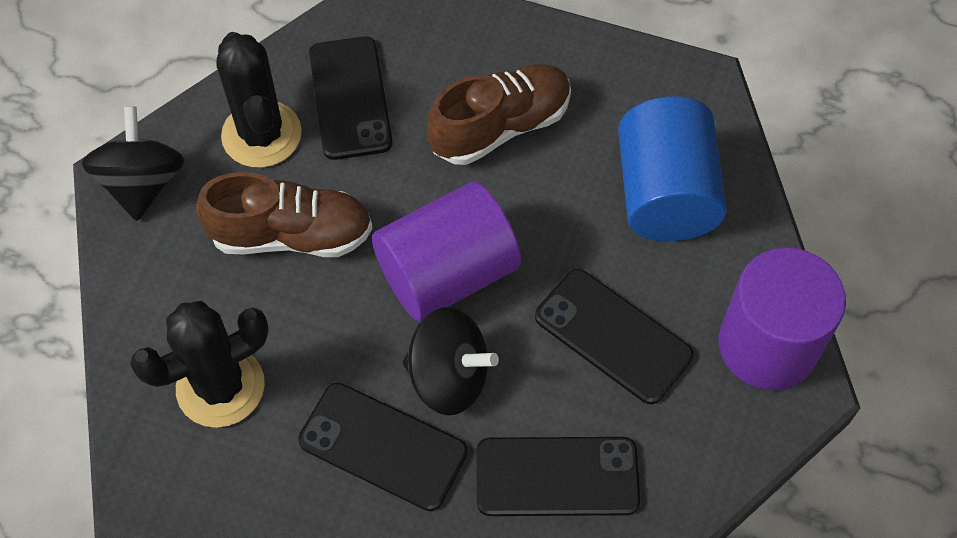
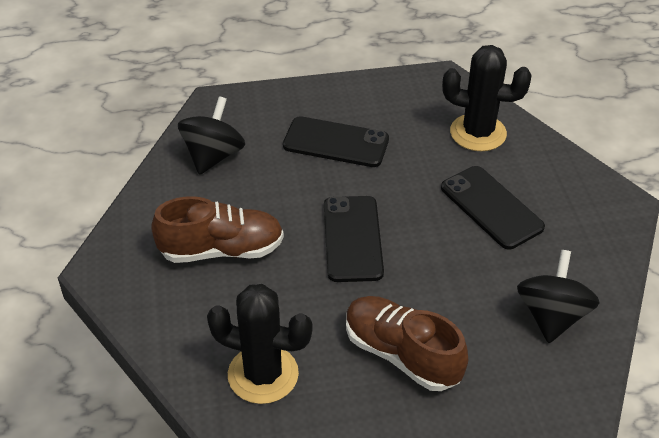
black phone: 4 -> 3
blue cylinder: 1 -> 0
purple cylinder: 2 -> 0

